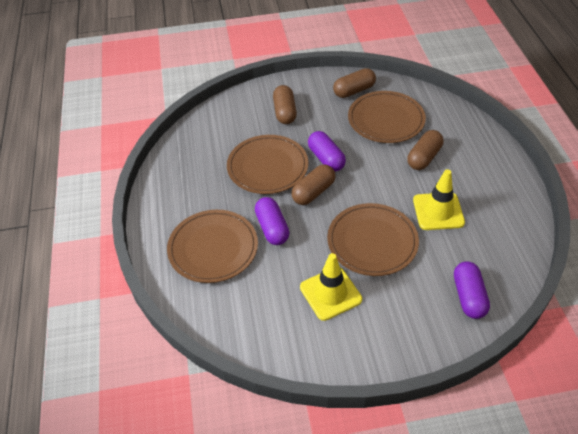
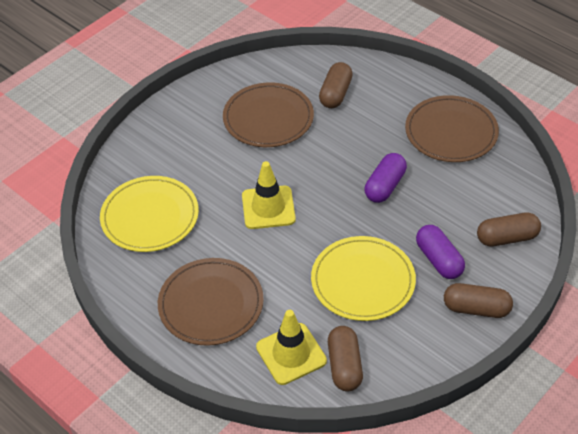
brown plate: 4 -> 3
purple capsule: 3 -> 2
yellow plate: 0 -> 2

